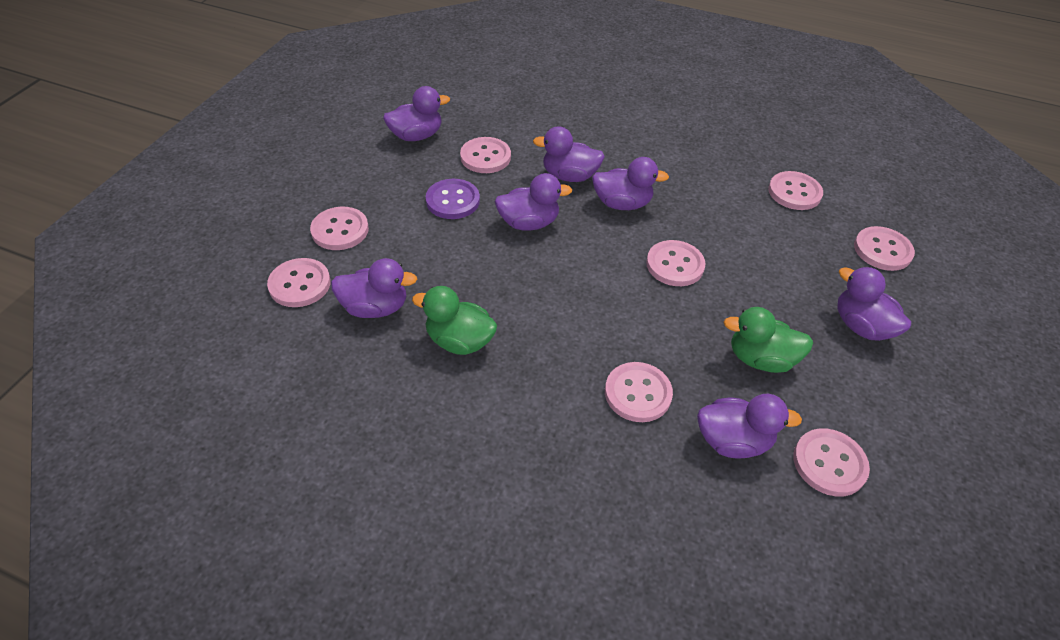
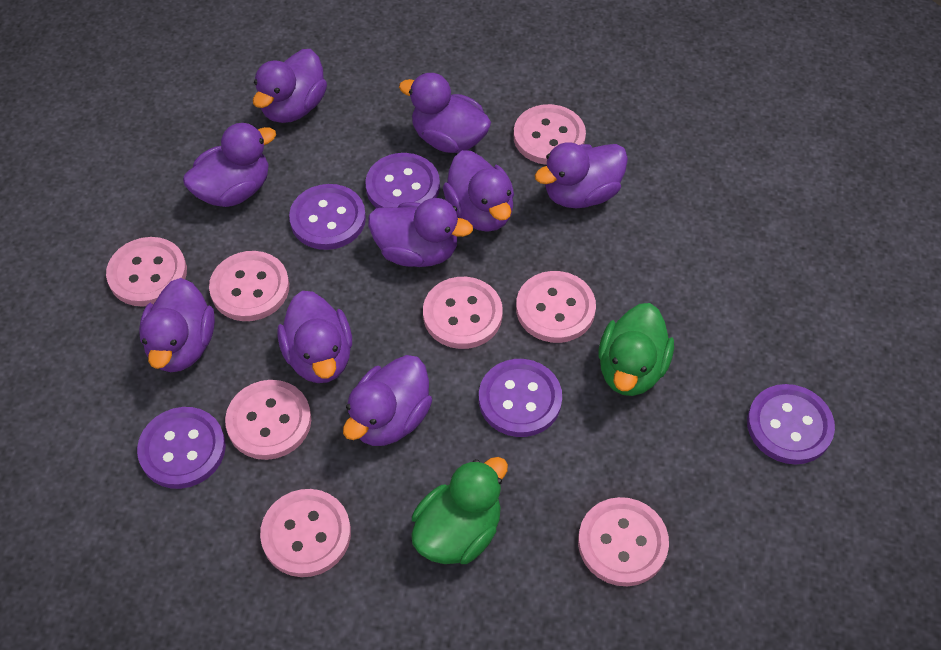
purple button: 1 -> 5
purple duck: 7 -> 9

